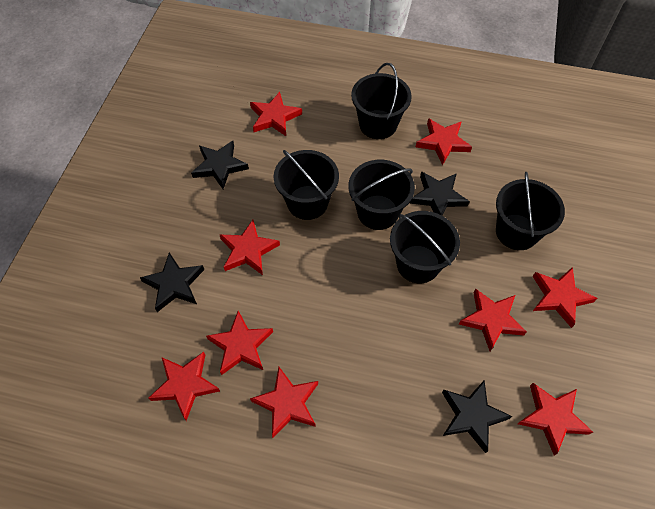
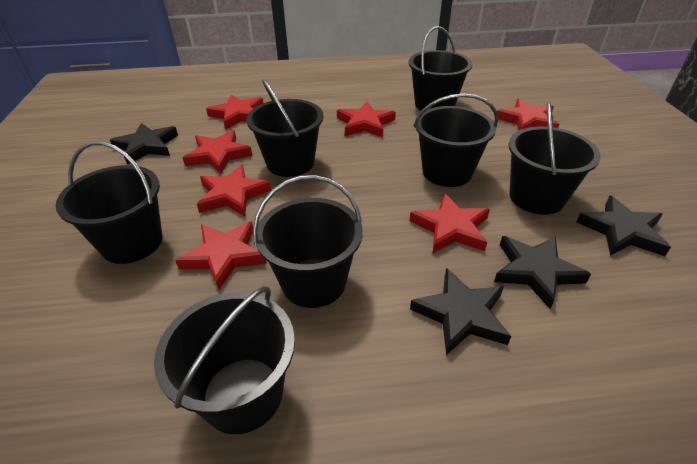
black bucket: 5 -> 7
red star: 9 -> 7

